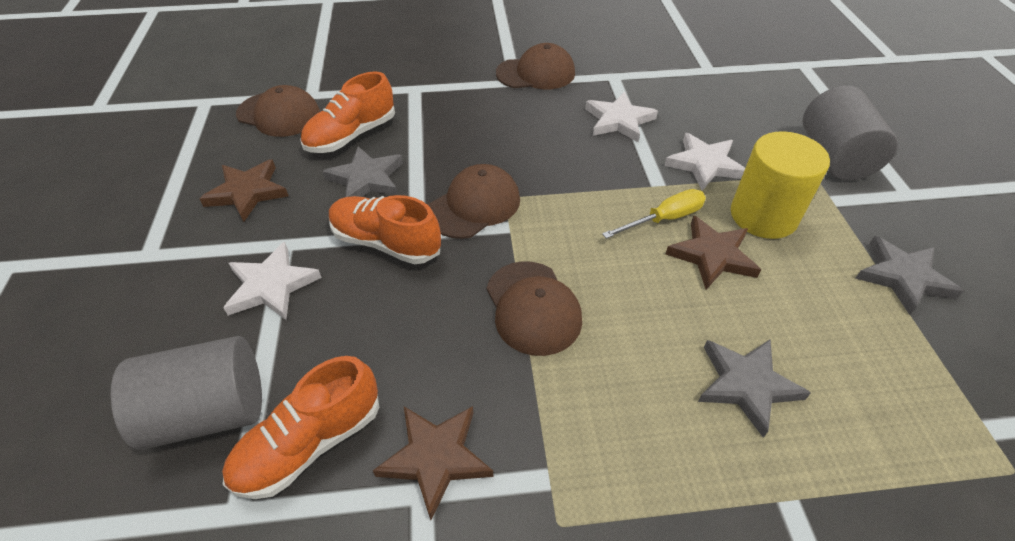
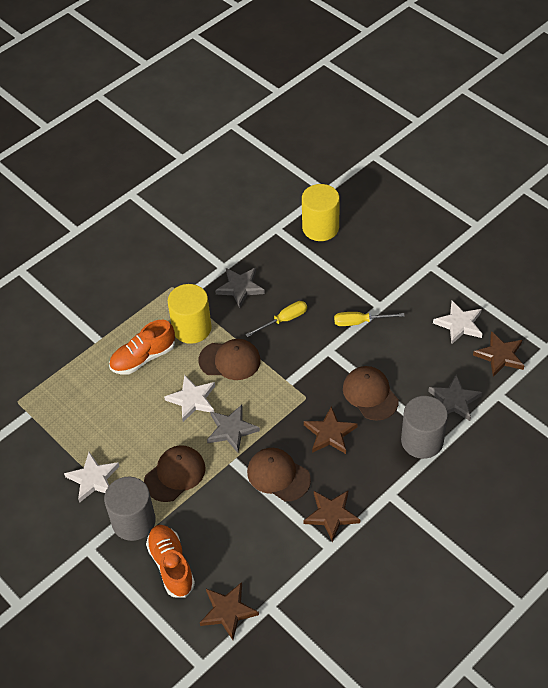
brown star: 3 -> 4
orange shoe: 3 -> 2
yellow cylinder: 1 -> 2
yellow screwdriver: 1 -> 2

